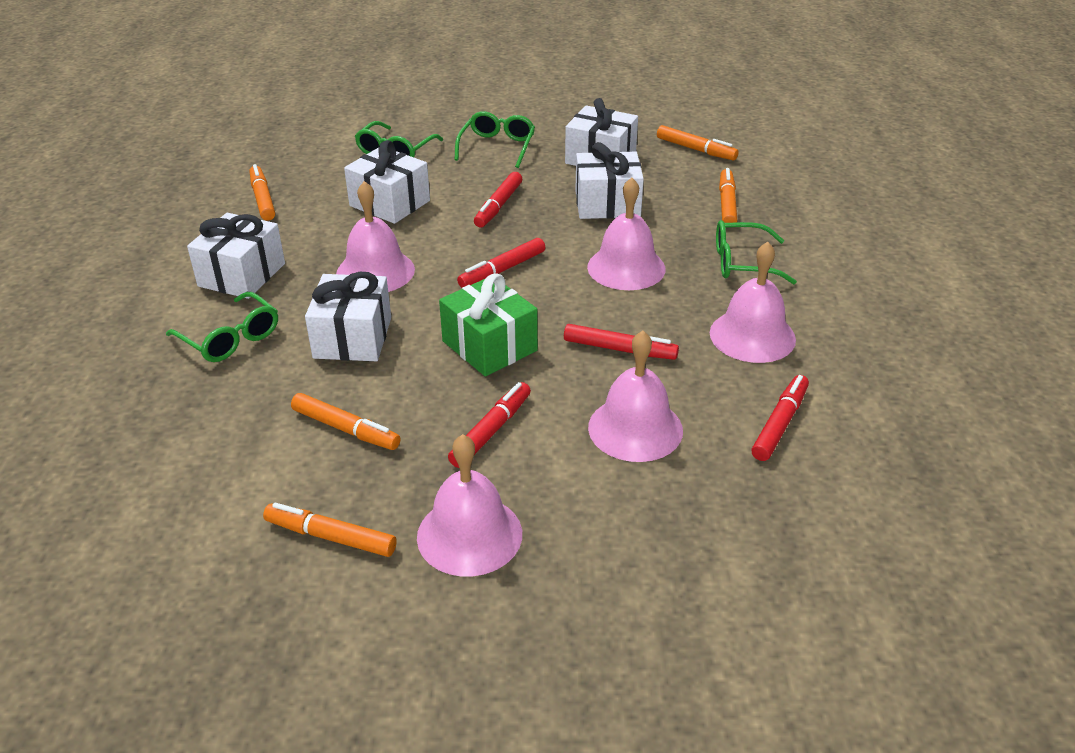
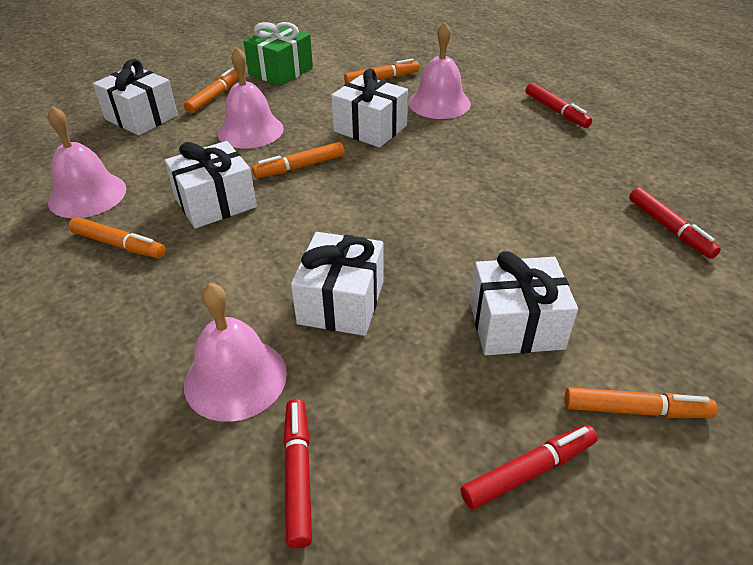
green glasses: 4 -> 0
pink bell: 5 -> 4
red marker: 5 -> 4

